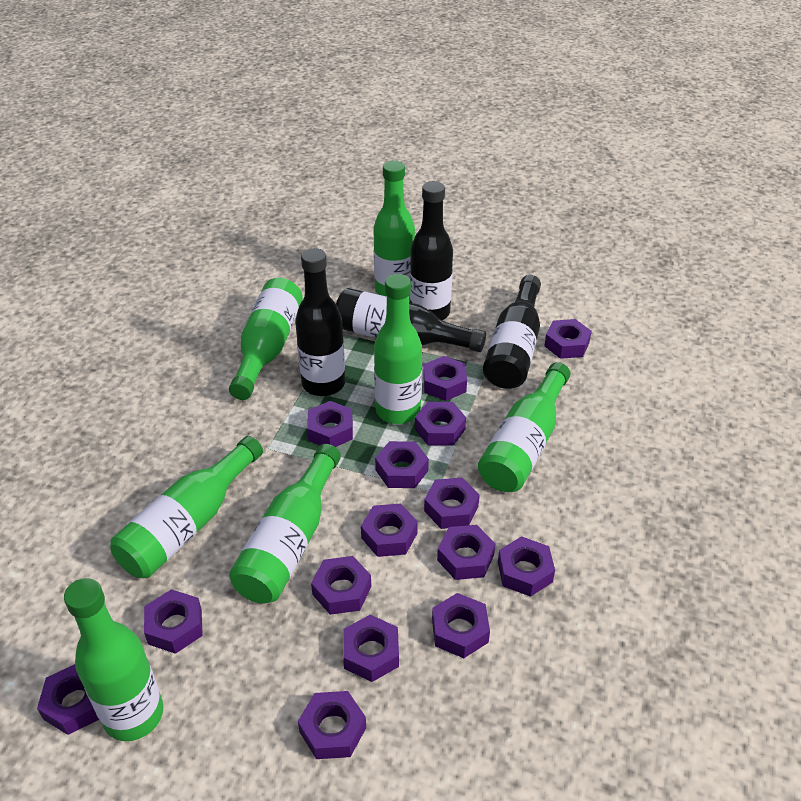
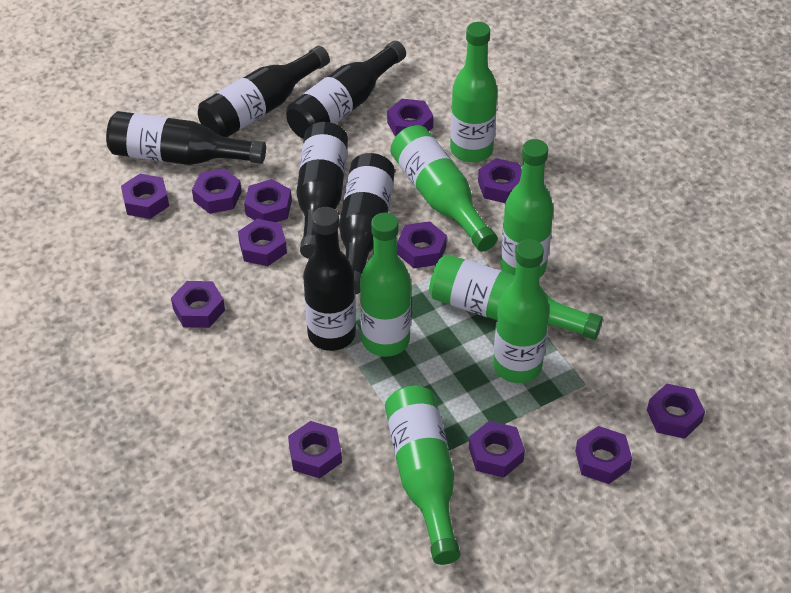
black bottle: 4 -> 6
purple nut: 15 -> 12

